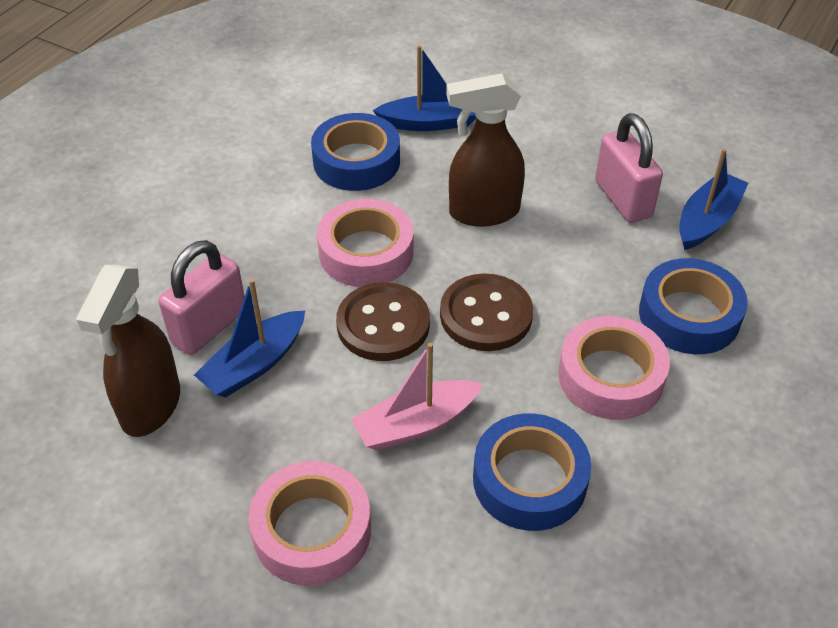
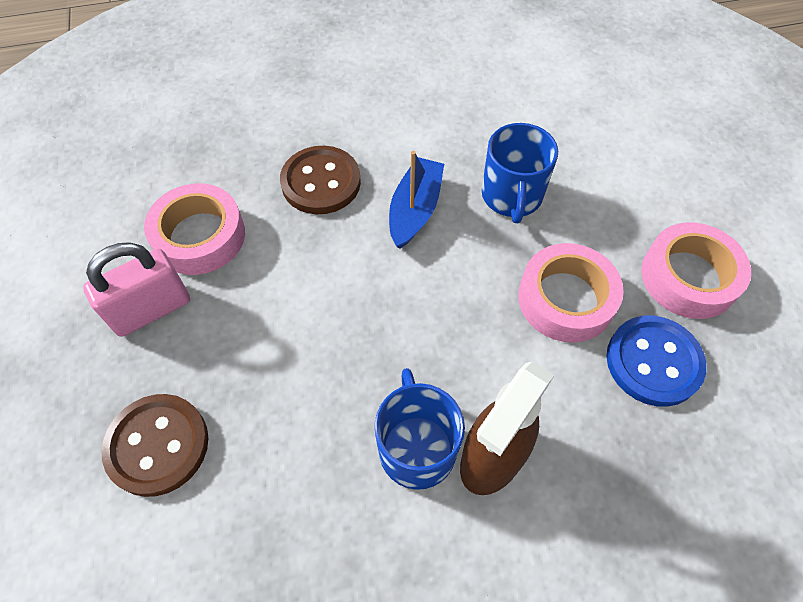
blue boat: 3 -> 1
blue button: 0 -> 1
blue mug: 0 -> 2
blue tape: 3 -> 0
brown spray bottle: 2 -> 1
pink boat: 1 -> 0
pink padlock: 2 -> 1

